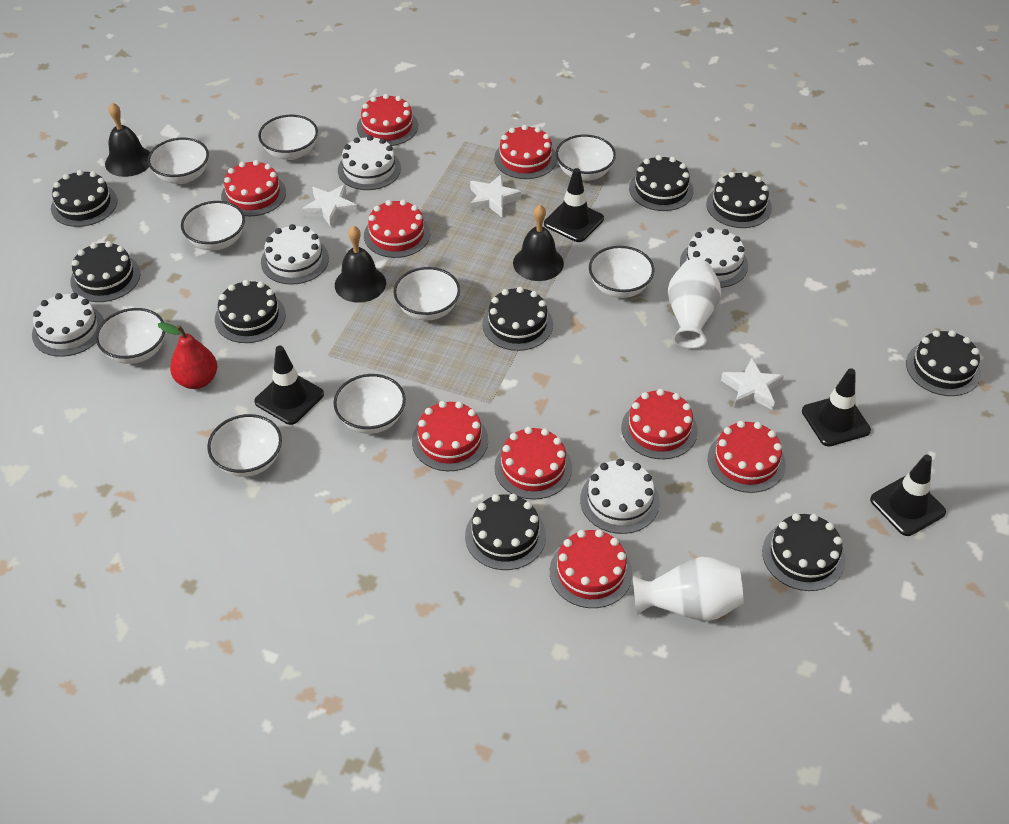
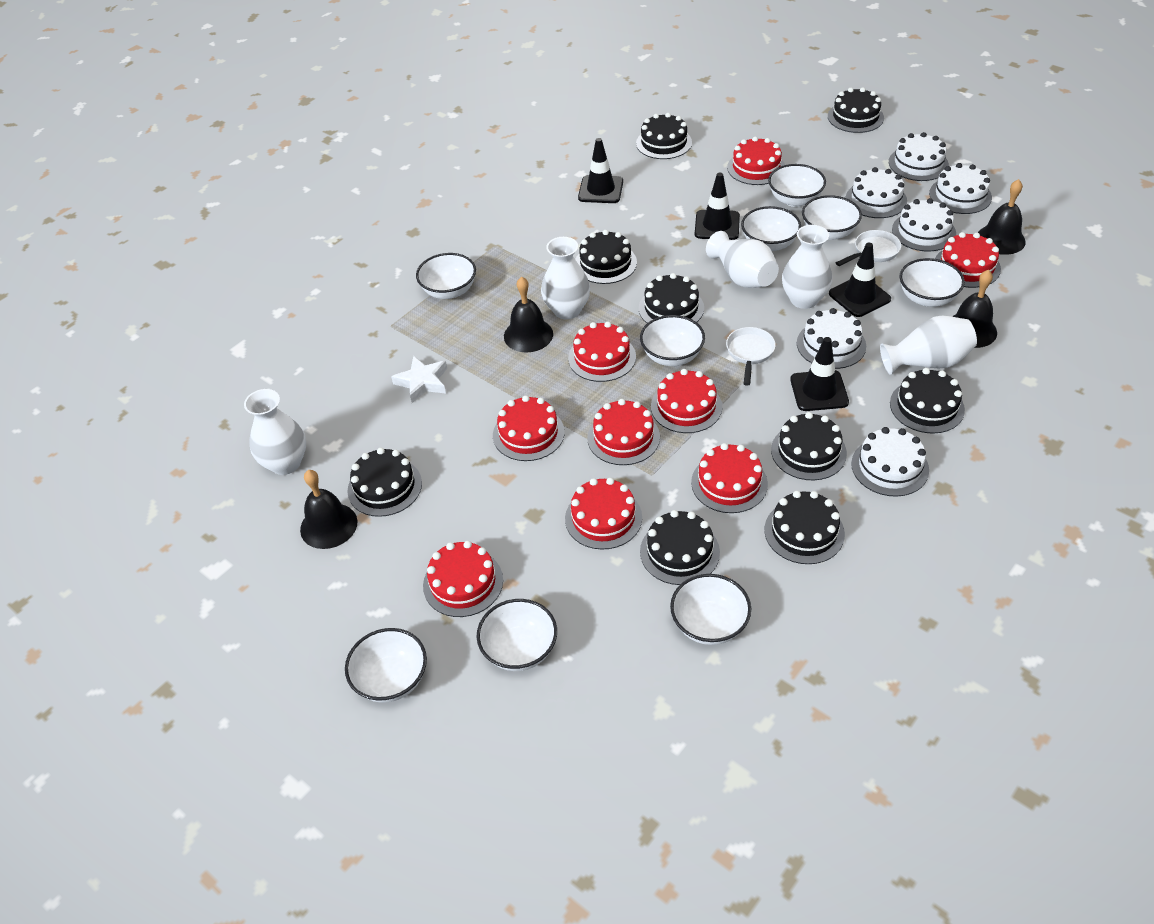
black bell: 3 -> 4
red pear: 1 -> 0
white cake: 5 -> 6
white pan: 0 -> 2
white star: 3 -> 1
white vase: 2 -> 5

